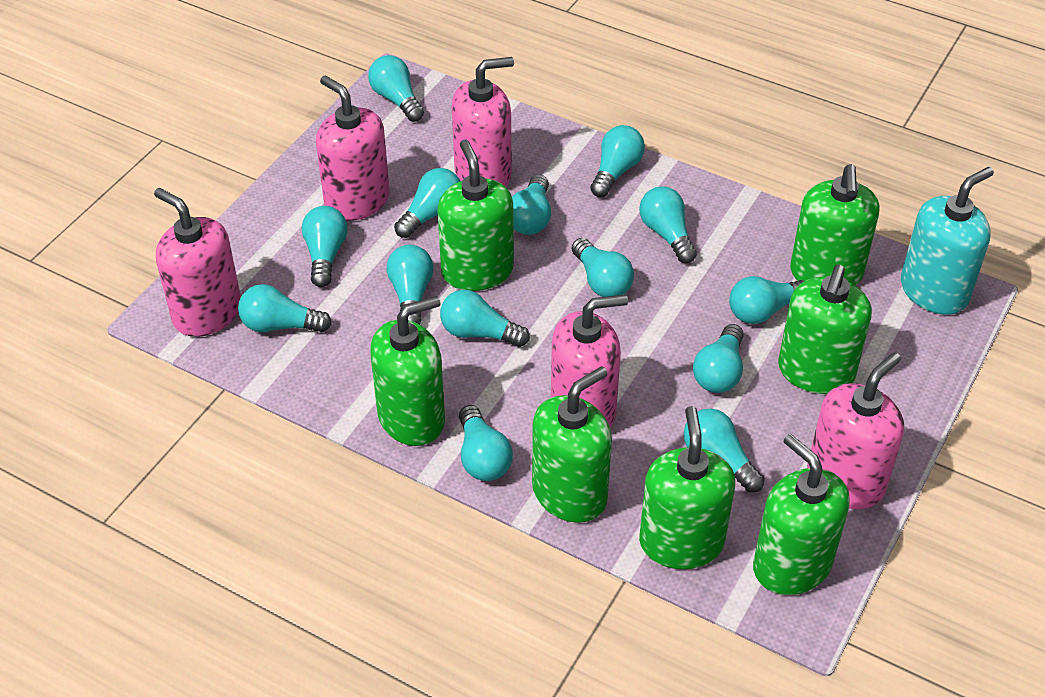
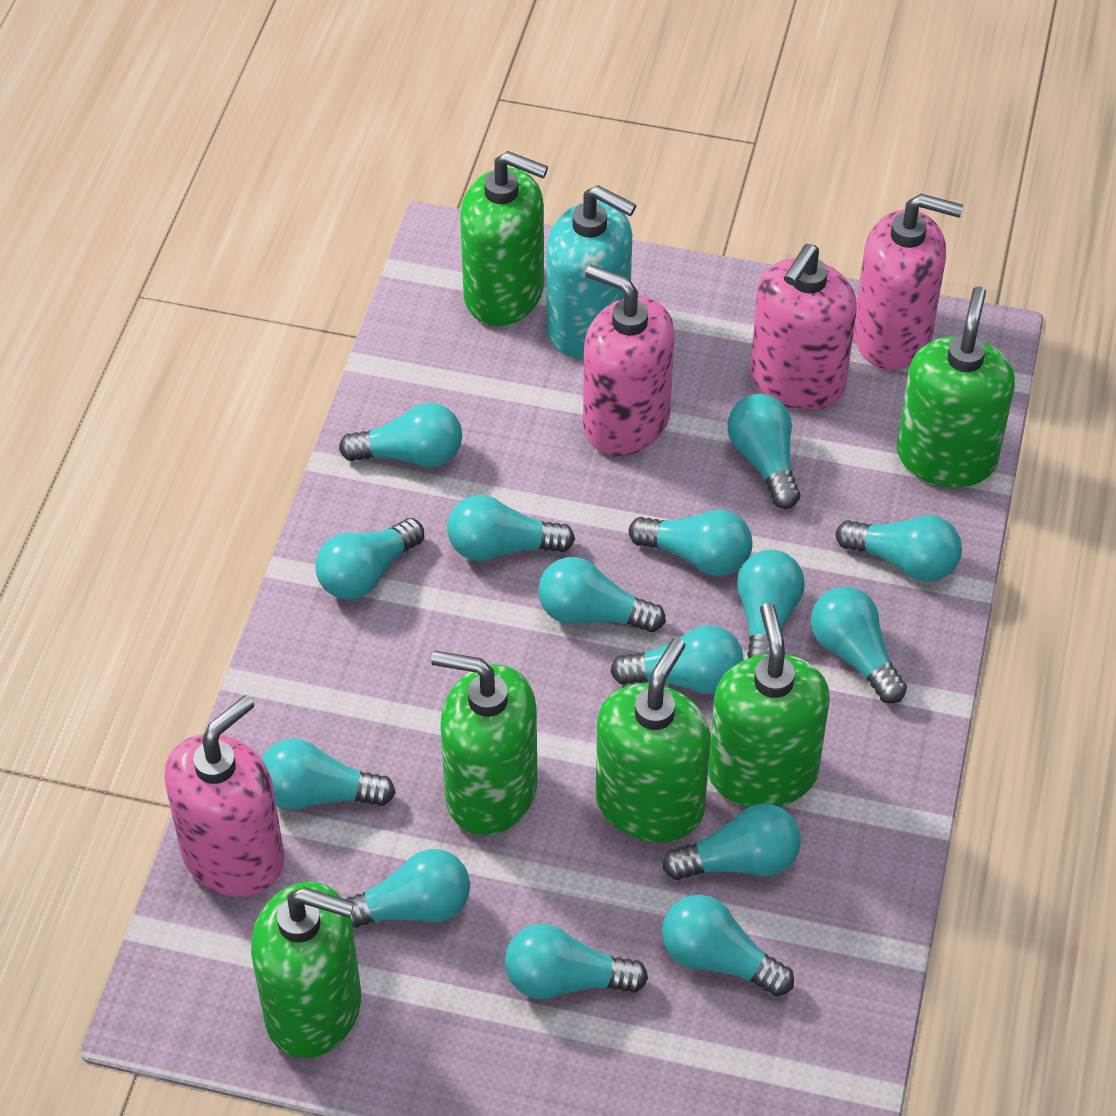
green soap dispenser: 7 -> 6
pink soap dispenser: 5 -> 4
turquoise light bulb: 14 -> 15

